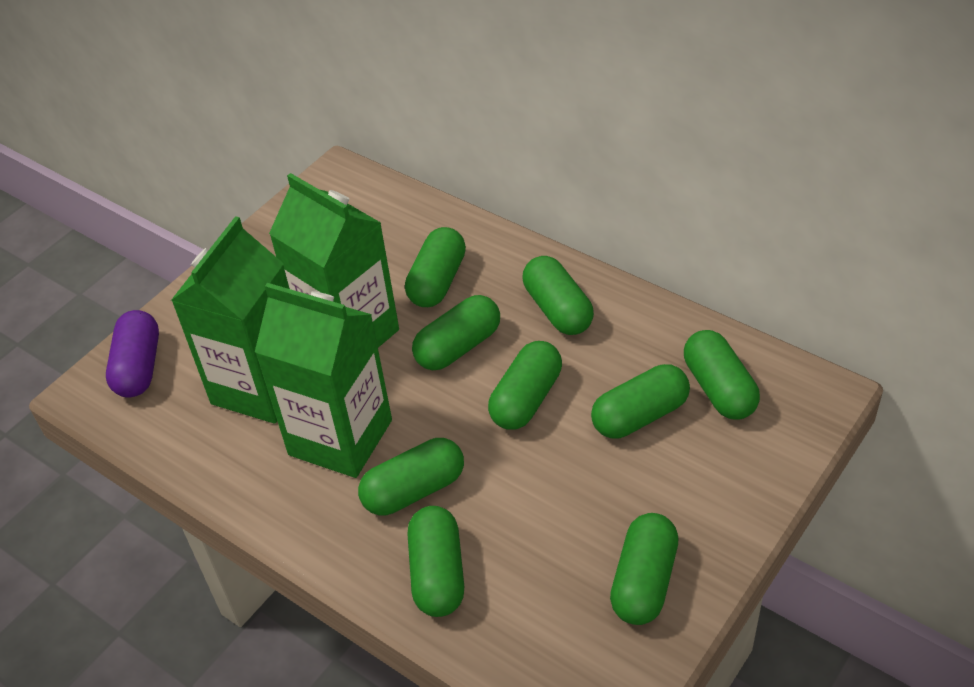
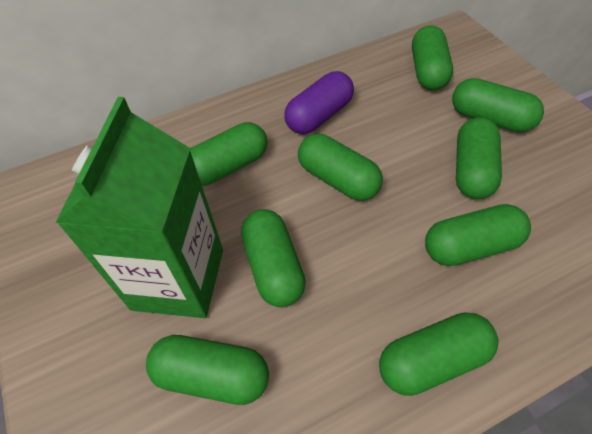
green carton: 3 -> 1

